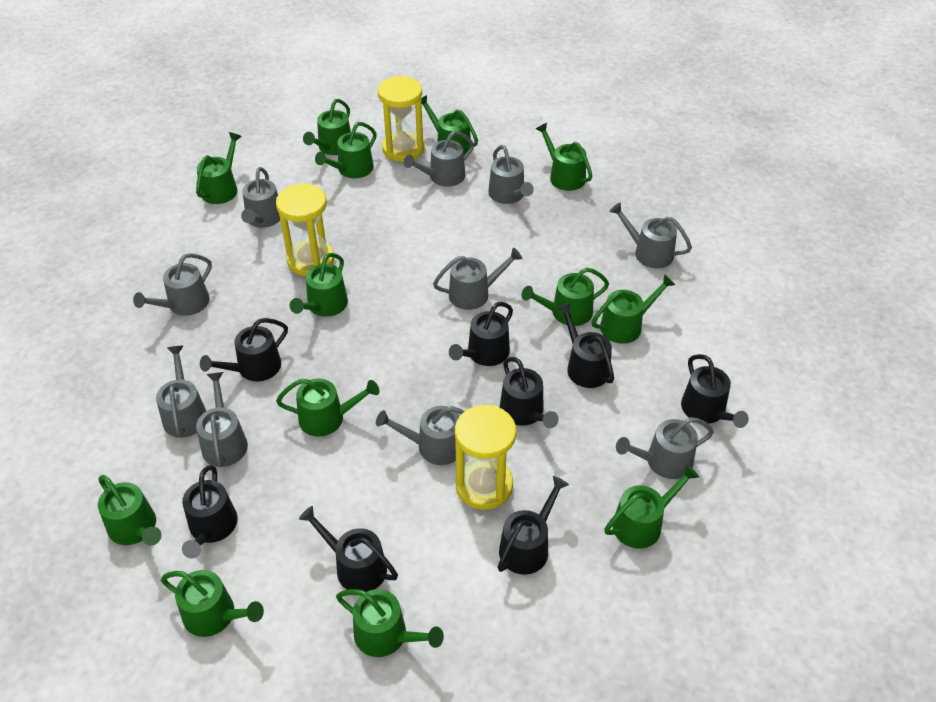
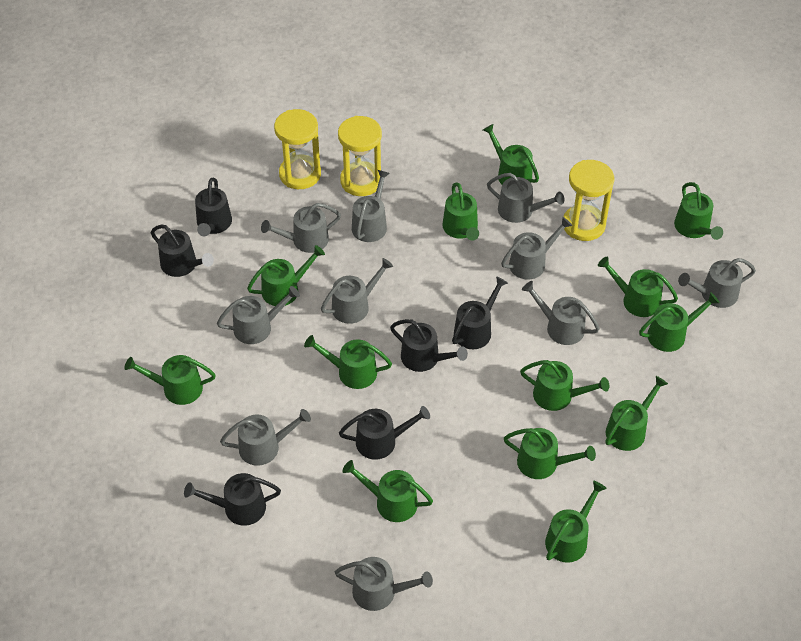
black watering can: 8 -> 6

